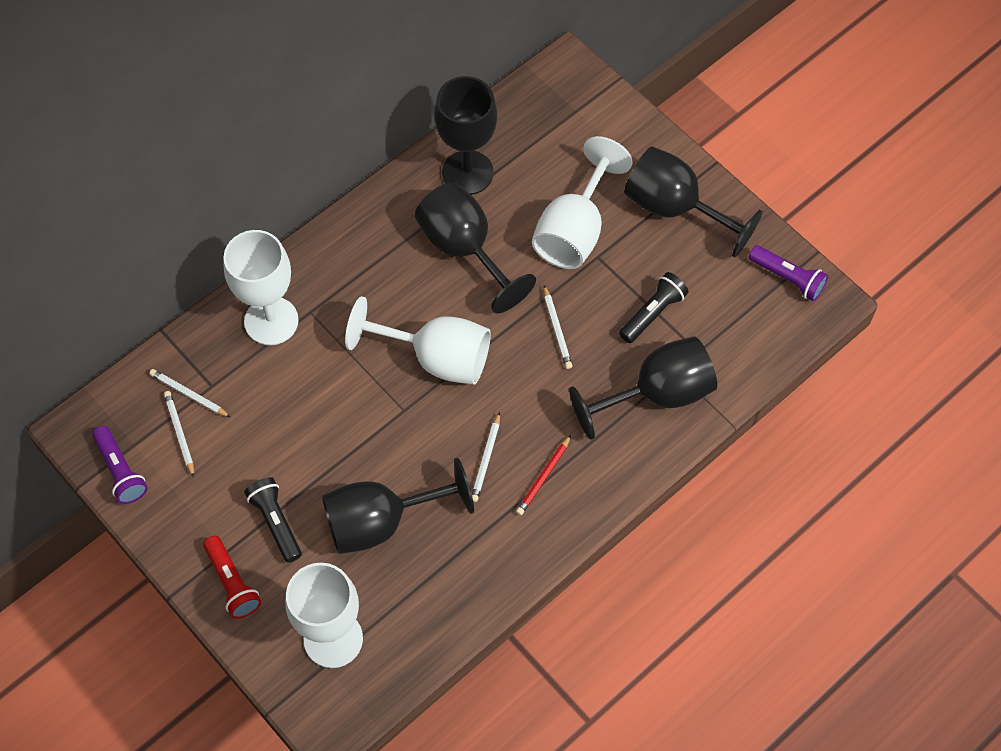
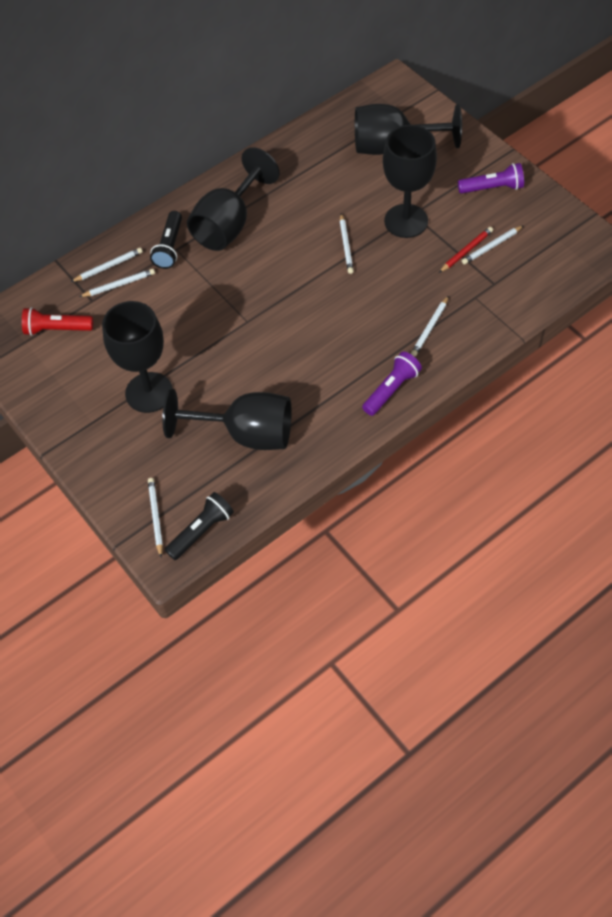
white goblet: 4 -> 0
white pencil: 4 -> 6

